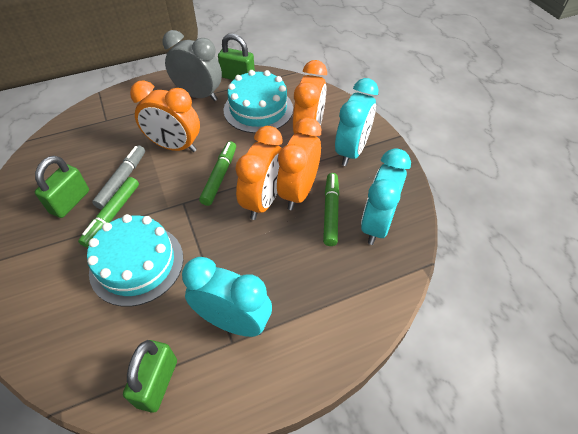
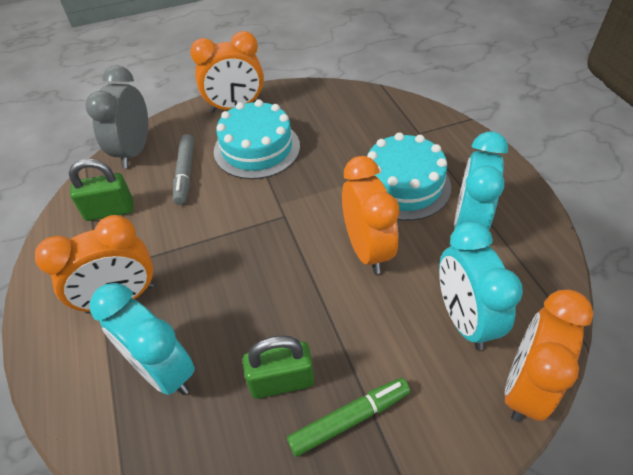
green marker: 3 -> 1
green padlock: 3 -> 2

